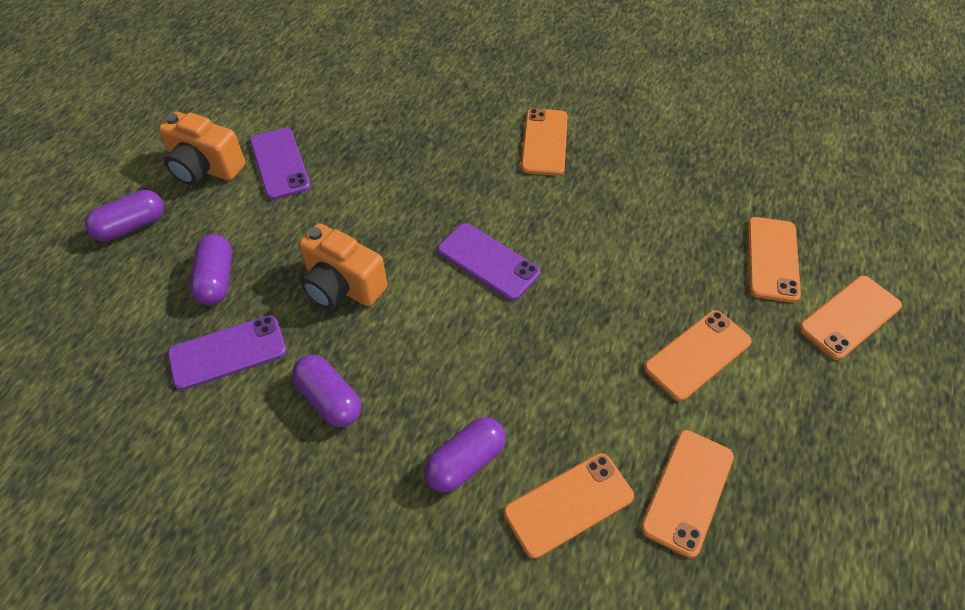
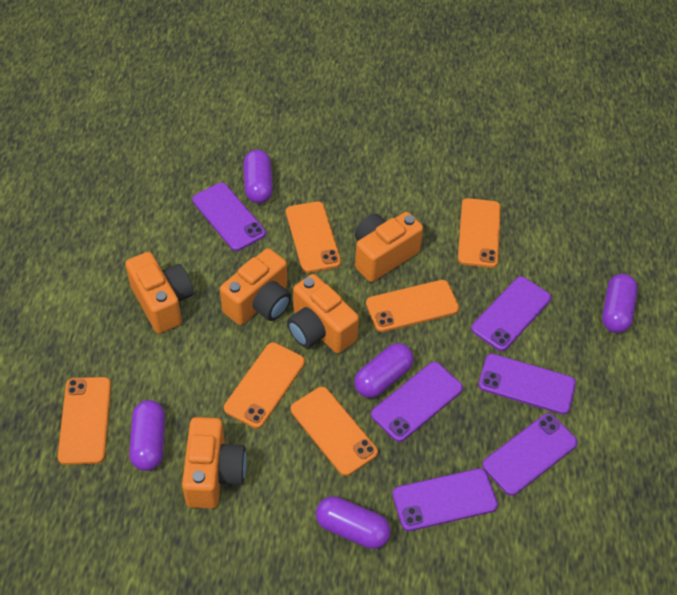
orange camera: 2 -> 5
purple capsule: 4 -> 5
purple phone: 3 -> 6

